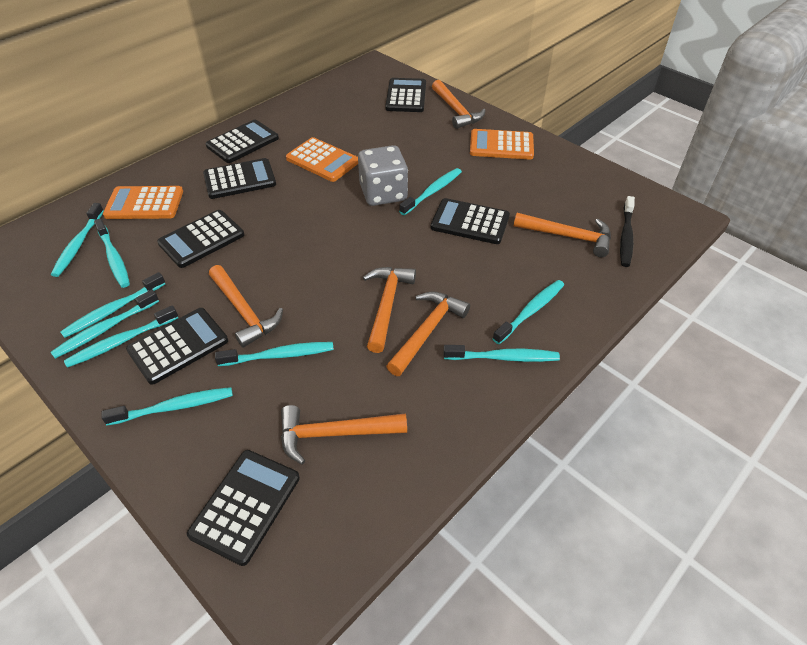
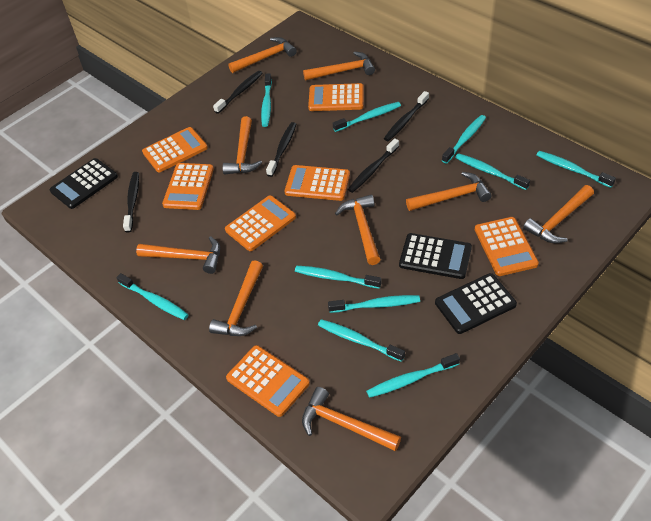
black calculator: 7 -> 3
black toothbrush: 1 -> 5
grey dice: 1 -> 0
orange calculator: 3 -> 7
orange hammer: 6 -> 9

